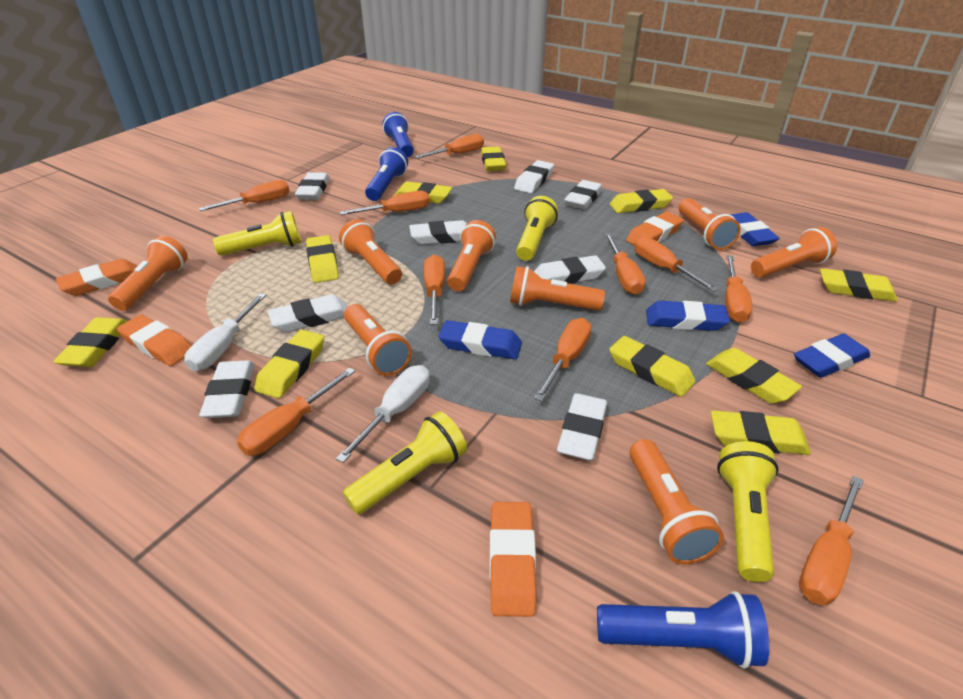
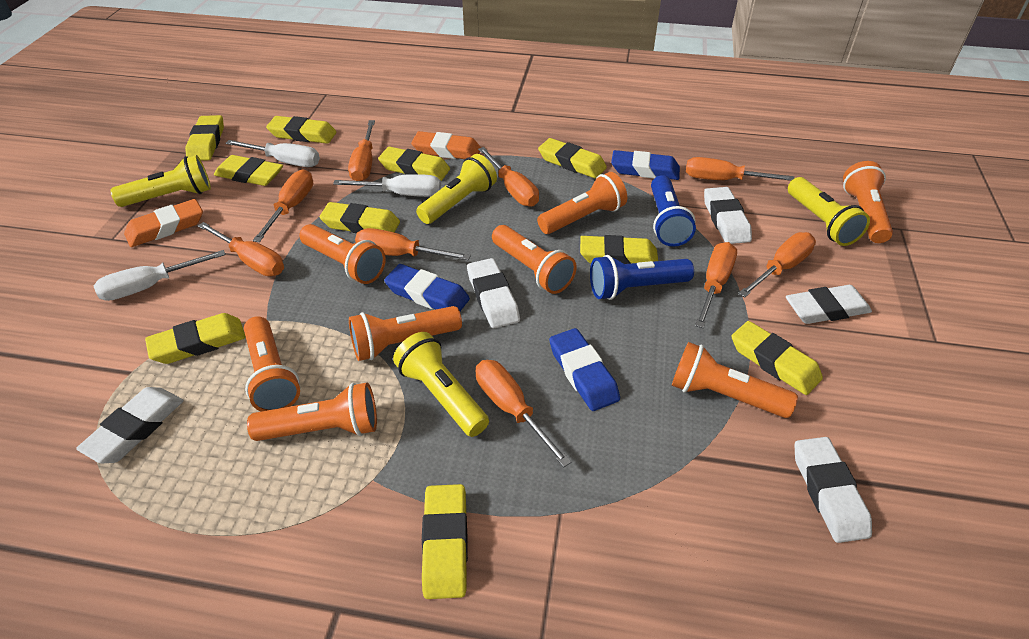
blue eraser: 4 -> 3
blue flashlight: 3 -> 2
orange eraser: 4 -> 2
orange screwdriver: 10 -> 9
white eraser: 8 -> 5
white screwdriver: 2 -> 3

